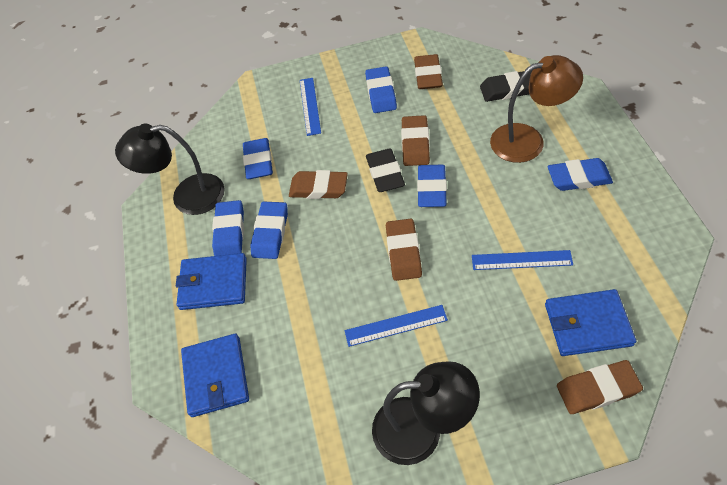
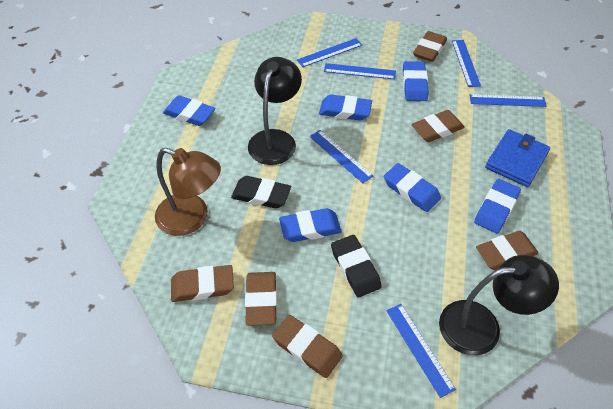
blue ruler: 3 -> 6
blue wallet: 3 -> 1
brown eraser: 5 -> 6

